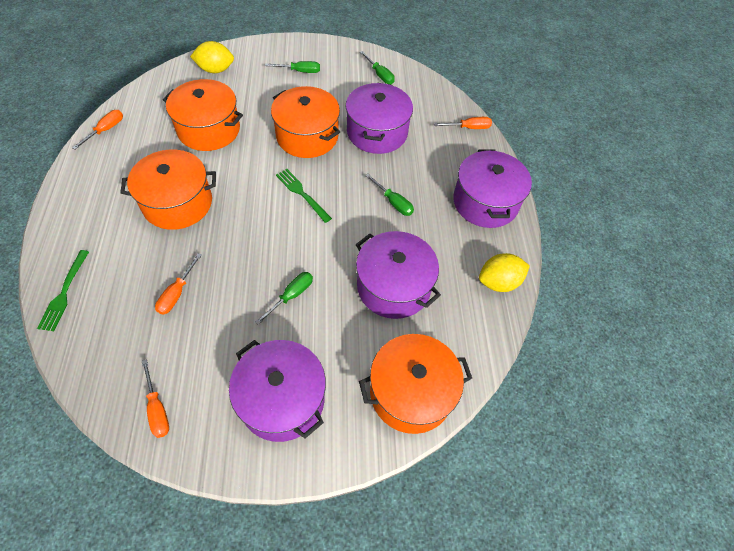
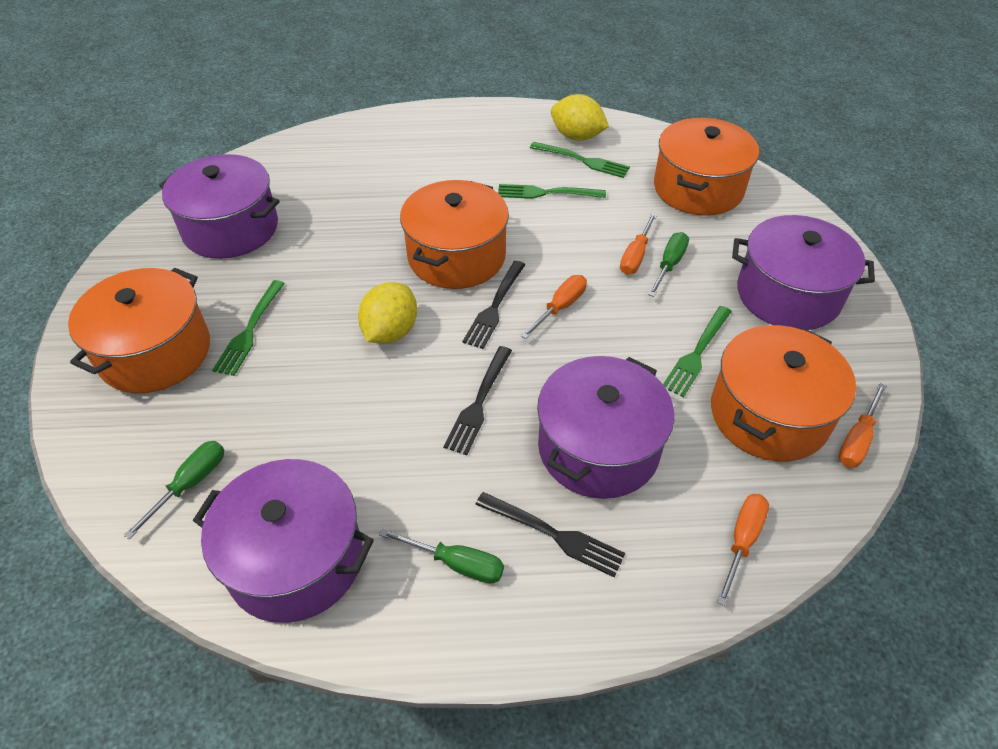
black fork: 0 -> 3
green fork: 2 -> 4
green screwdriver: 4 -> 3

